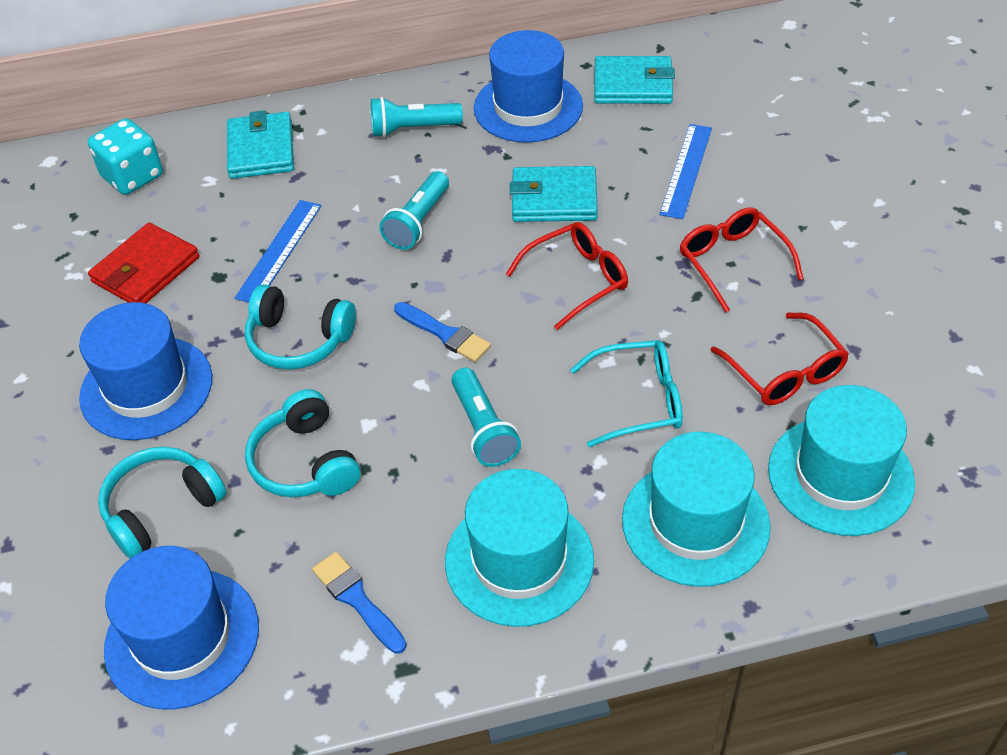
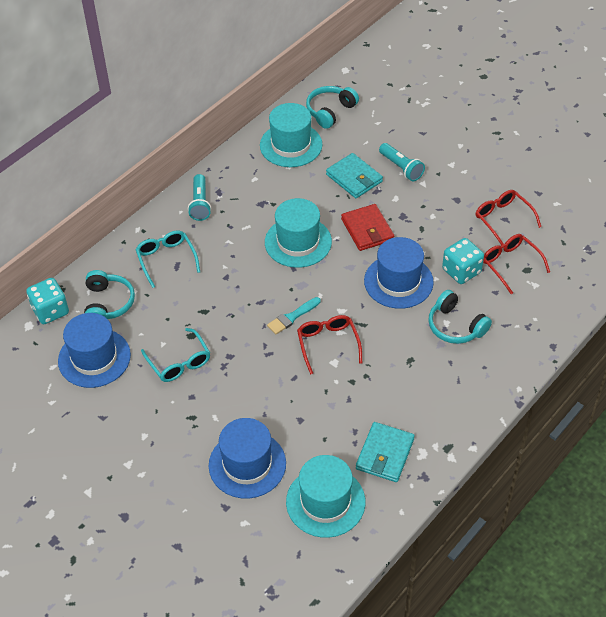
blue brush: 2 -> 0
blue ruler: 2 -> 0
turquoise brush: 0 -> 1
turquoise dice: 1 -> 2
turquoise flashlight: 3 -> 2
turquoise glasses: 1 -> 2
turquoise wallet: 3 -> 2

